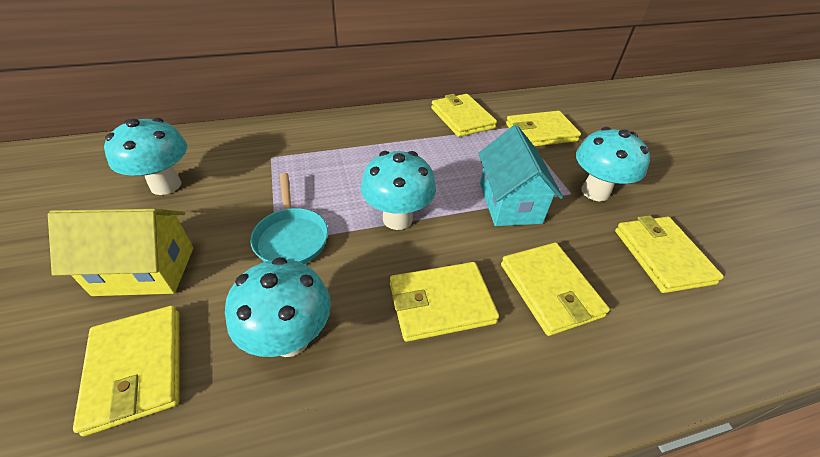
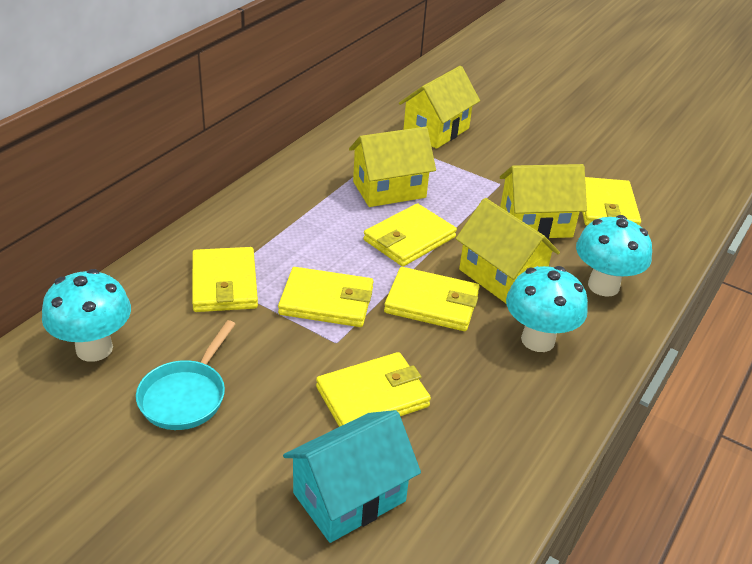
turquoise mushroom: 4 -> 3
yellow house: 1 -> 4

